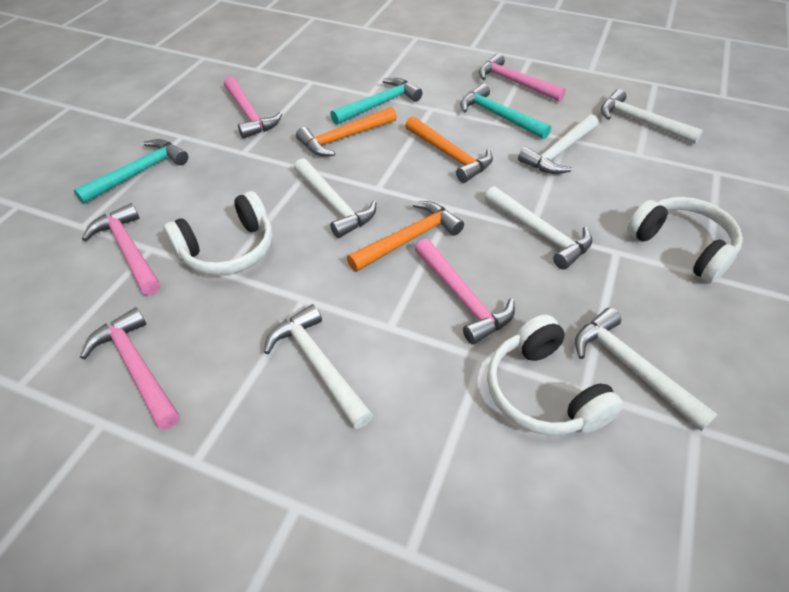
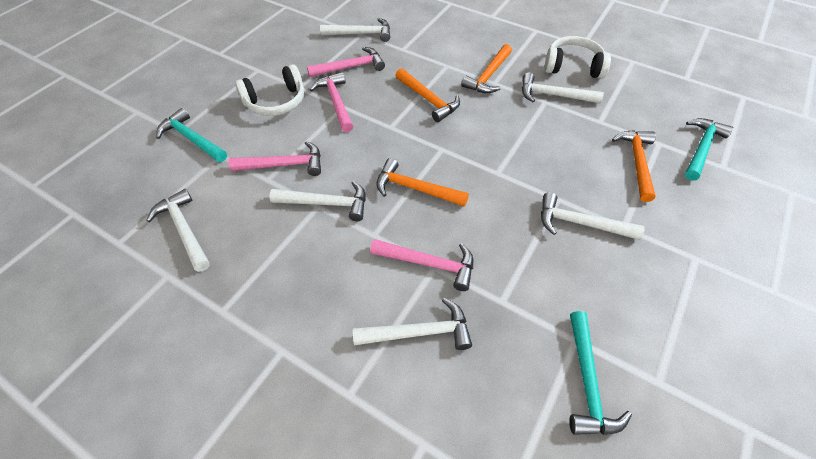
orange hammer: 3 -> 4
pink hammer: 5 -> 4
white headphones: 3 -> 2

